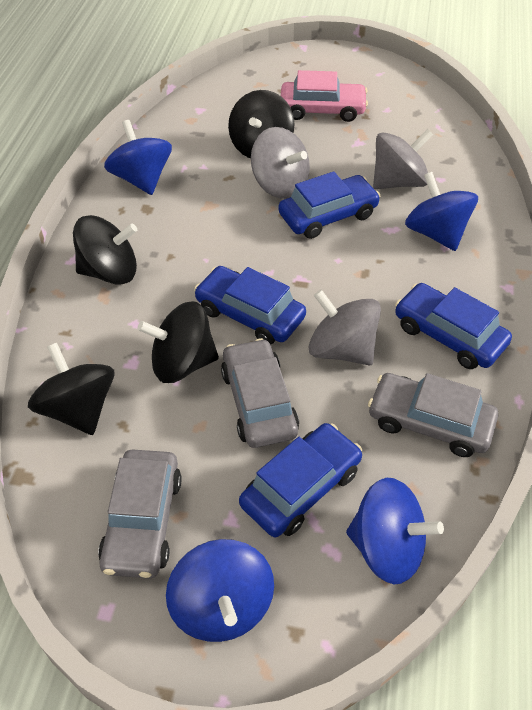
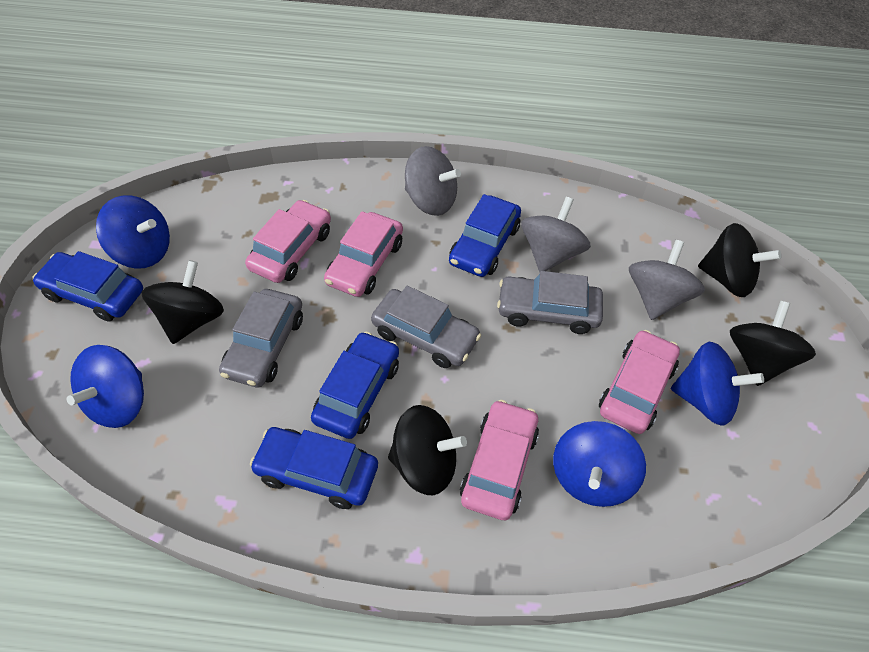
pink car: 1 -> 4

